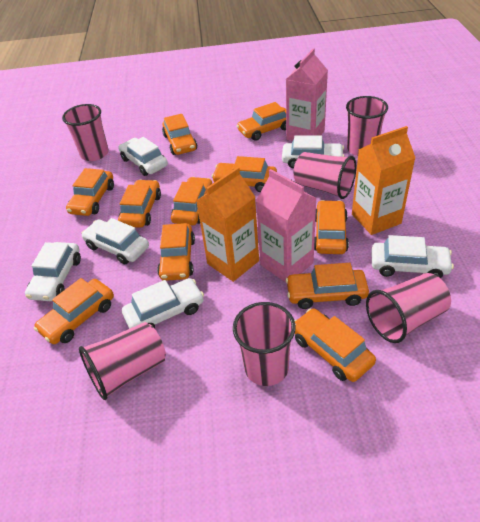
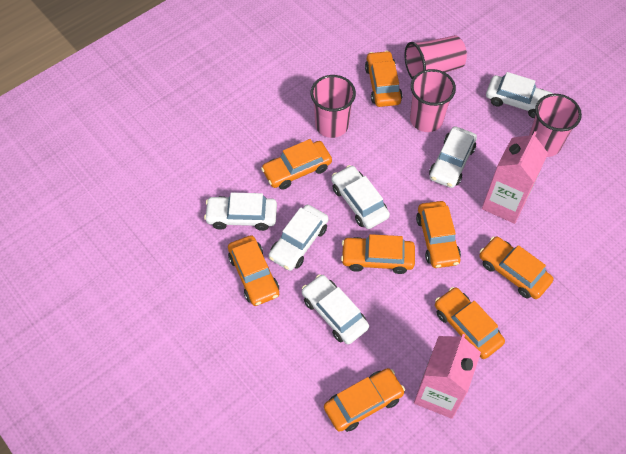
orange car: 11 -> 8
orange carton: 2 -> 0
pink cup: 6 -> 4

